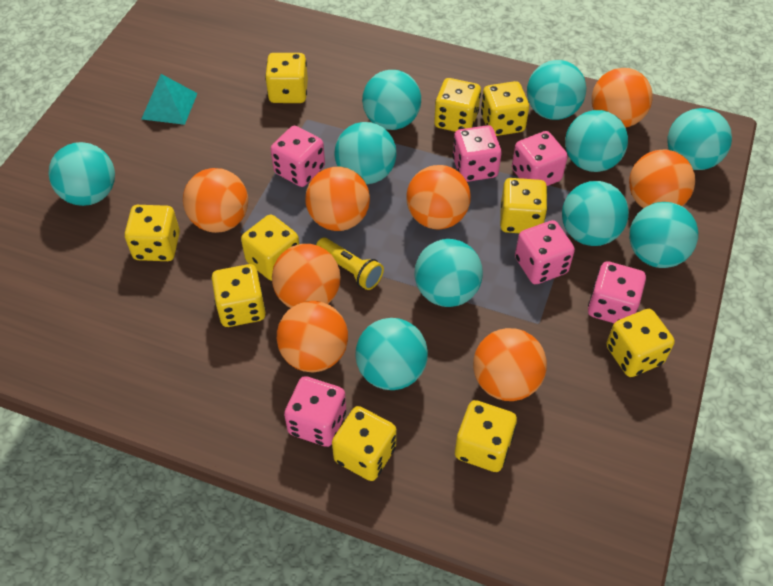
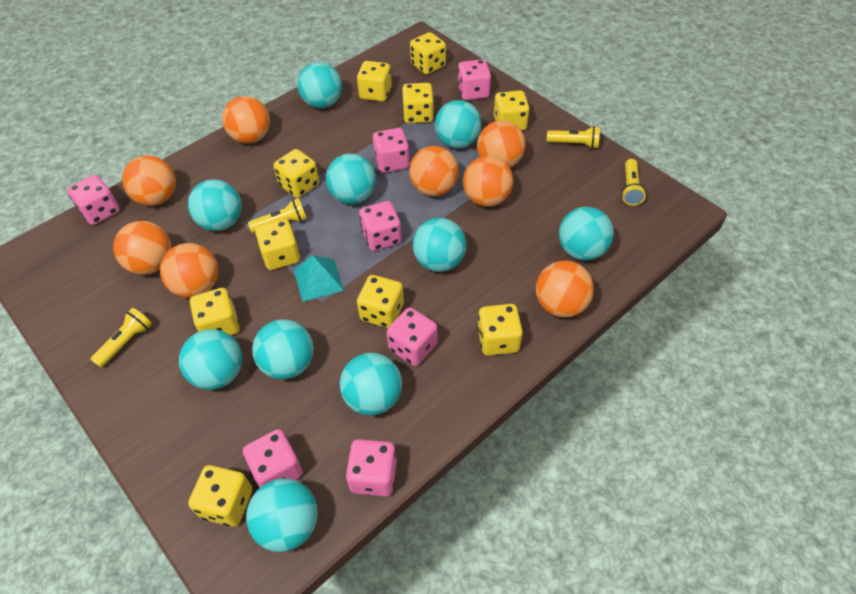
pink dice: 6 -> 7
yellow flashlight: 1 -> 4

